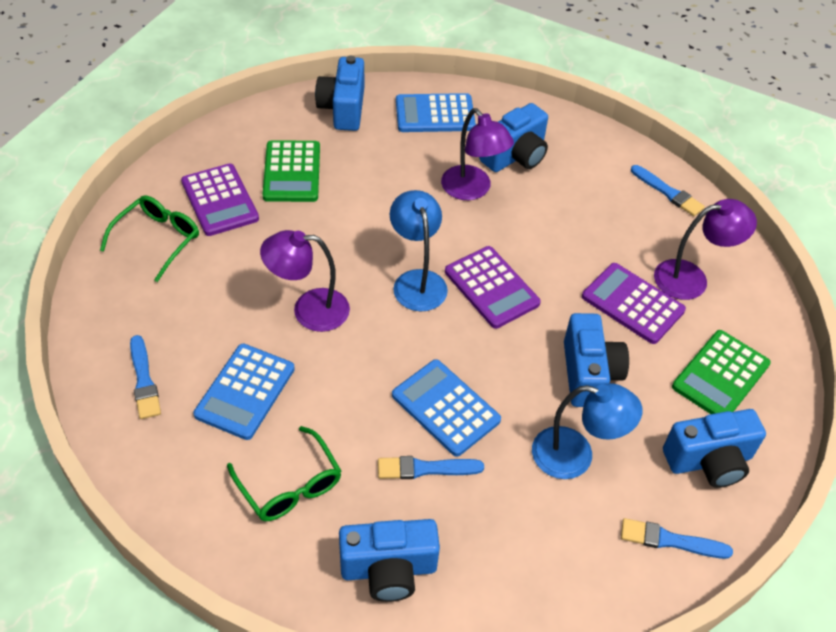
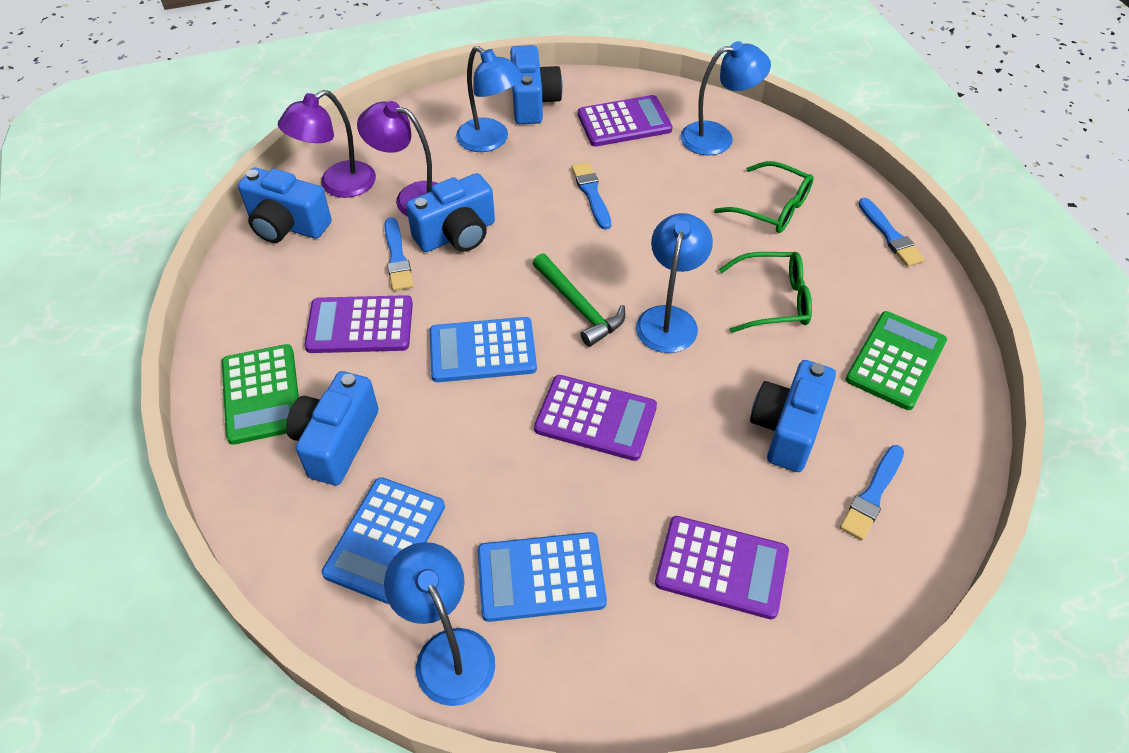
blue lamp: 2 -> 4
green hammer: 0 -> 1
purple calculator: 3 -> 4
purple lamp: 3 -> 2

